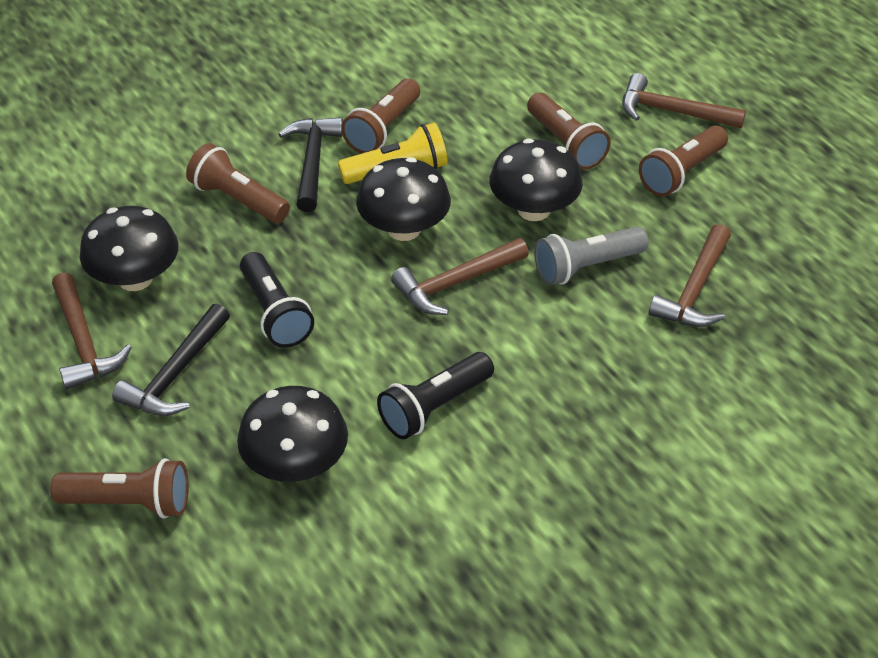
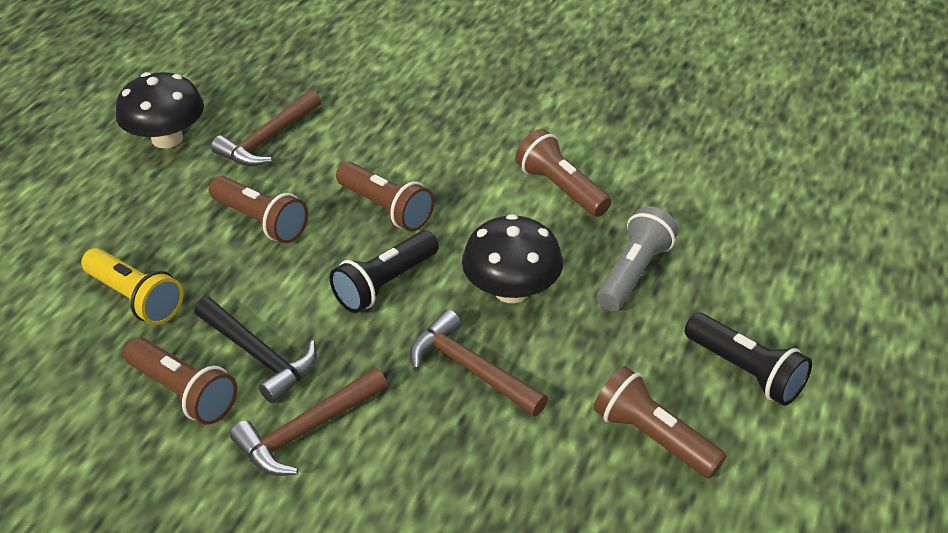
black hammer: 2 -> 1
black mushroom: 4 -> 2
brown hammer: 4 -> 3

